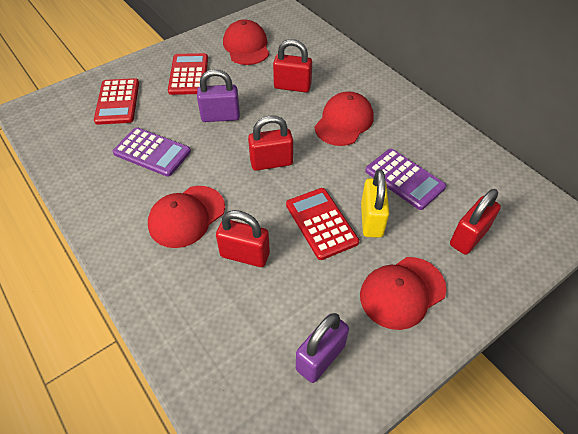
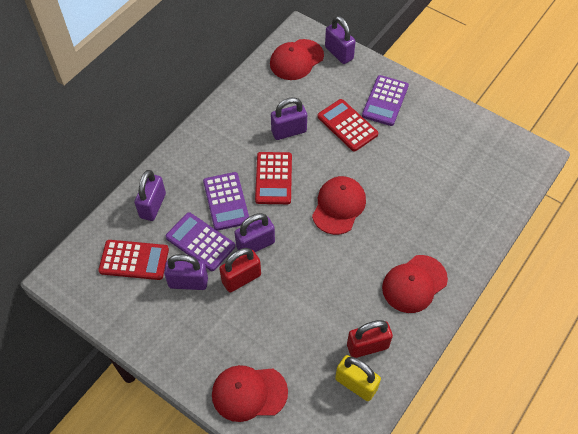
purple calculator: 2 -> 3
purple padlock: 2 -> 5
red padlock: 4 -> 2

